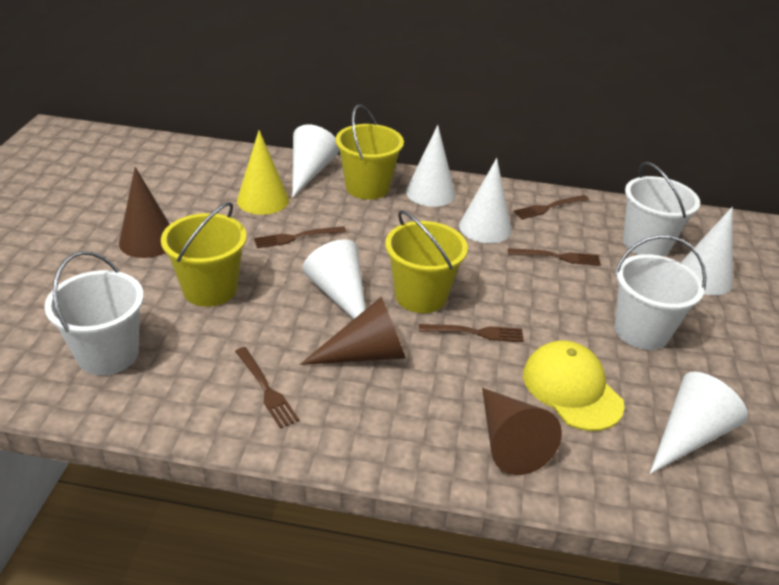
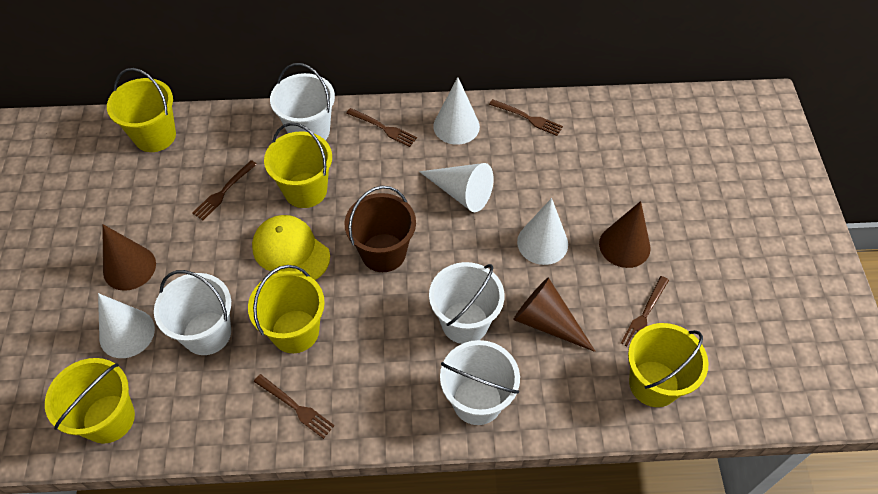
brown bucket: 0 -> 1
white bucket: 3 -> 4
white cone: 6 -> 4
yellow bucket: 3 -> 5
yellow cone: 1 -> 0

